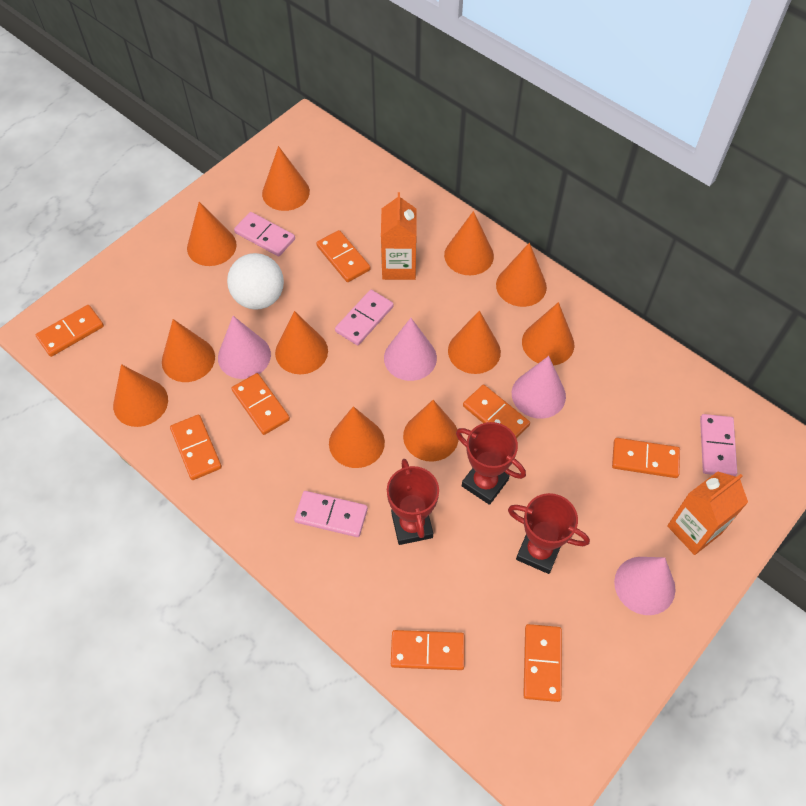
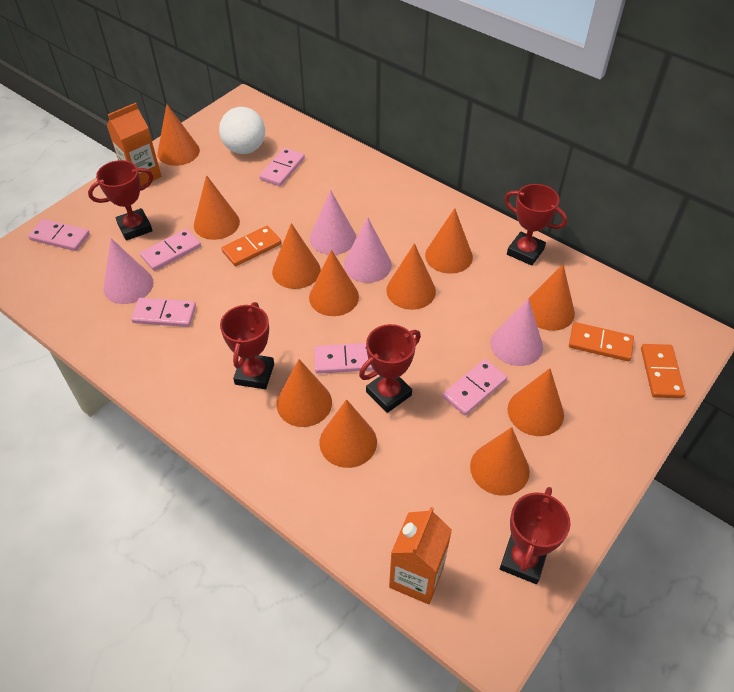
orange domino: 8 -> 3
pink domino: 4 -> 6
red trophy: 3 -> 5

